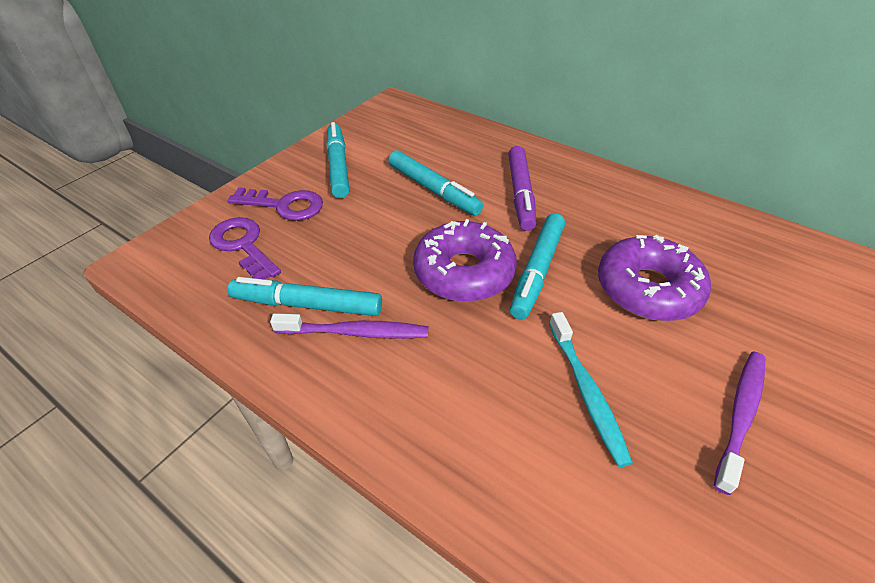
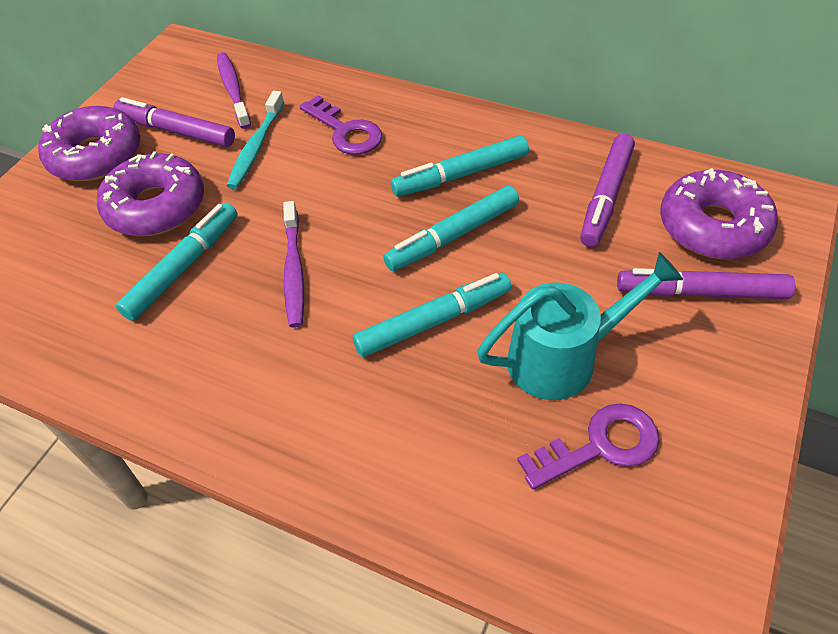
purple donut: 2 -> 3
purple marker: 1 -> 3
turquoise watering can: 0 -> 1

